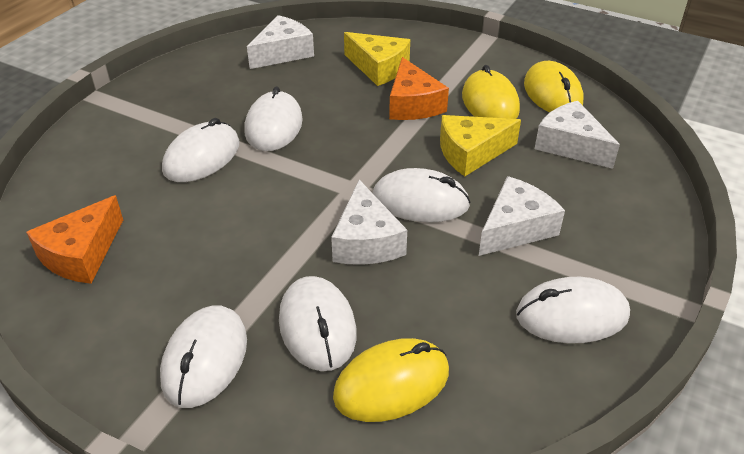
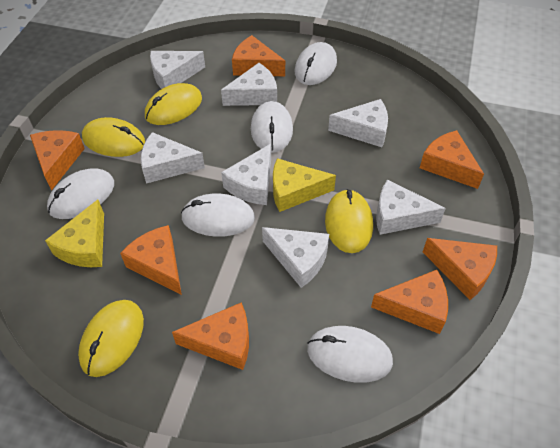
orange cheese: 2 -> 7
white cheese: 4 -> 7
white mouse: 6 -> 5
yellow mouse: 3 -> 4

